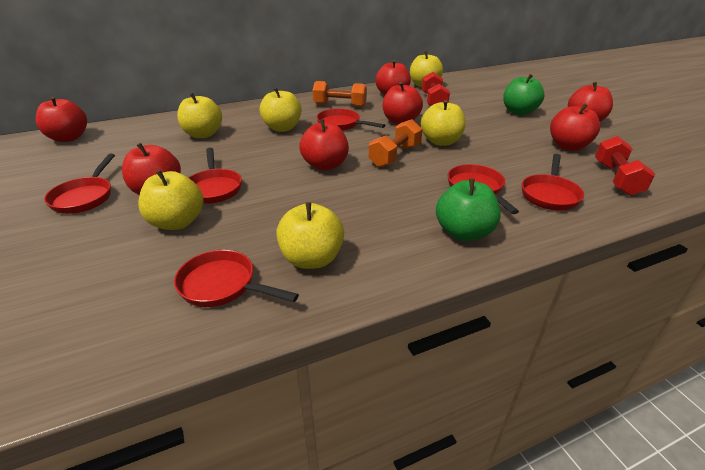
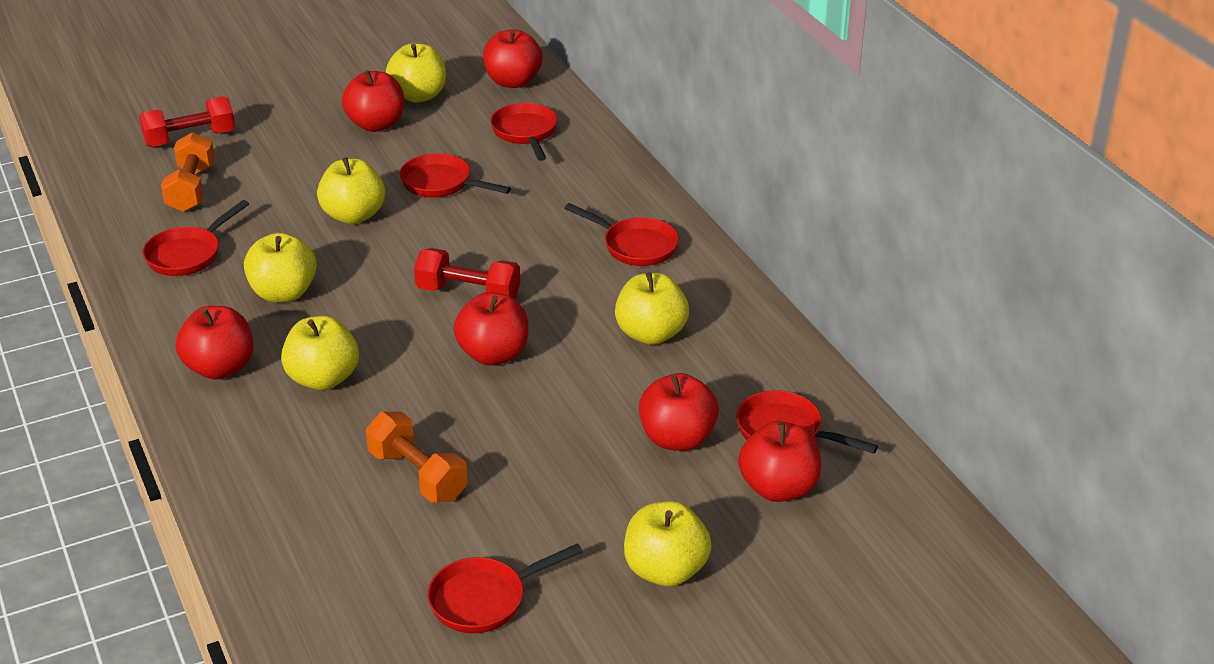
green apple: 2 -> 0
red apple: 7 -> 6

